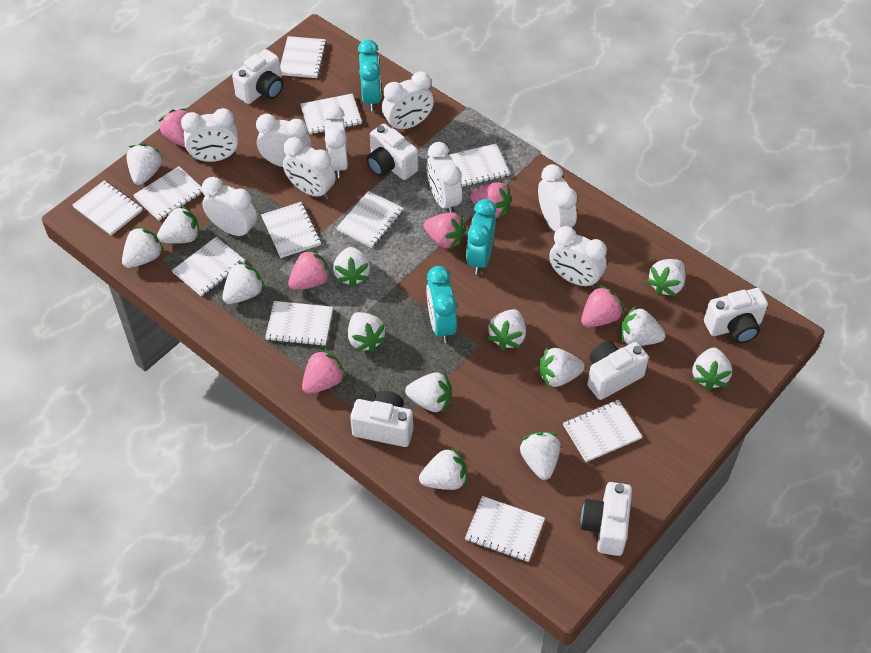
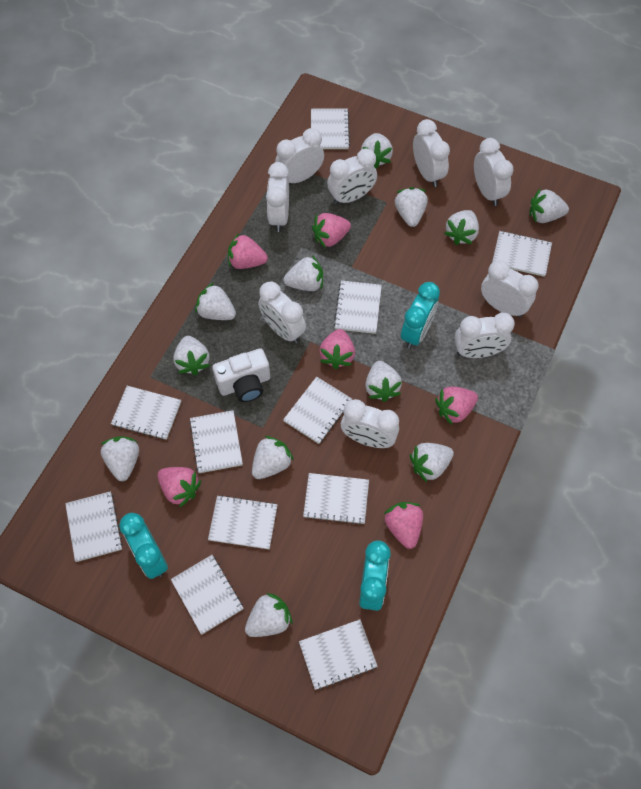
white camera: 6 -> 1
white strawberry: 14 -> 12

